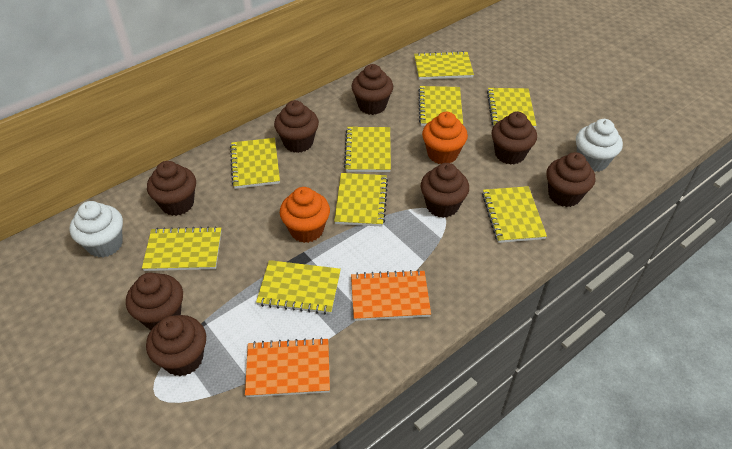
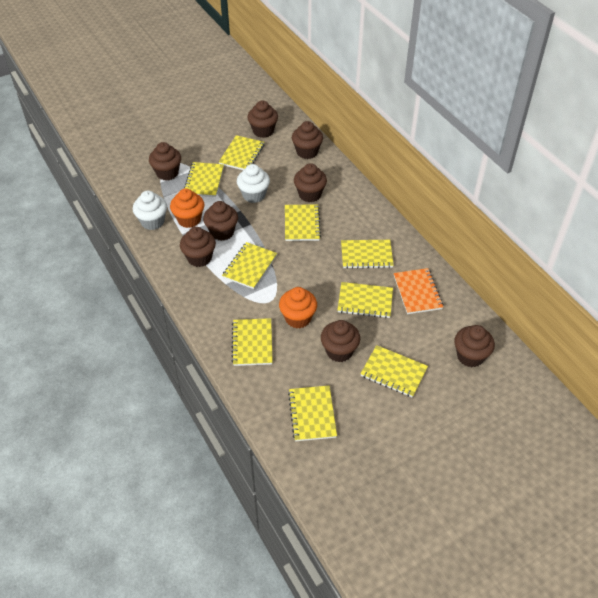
orange notebook: 2 -> 1

